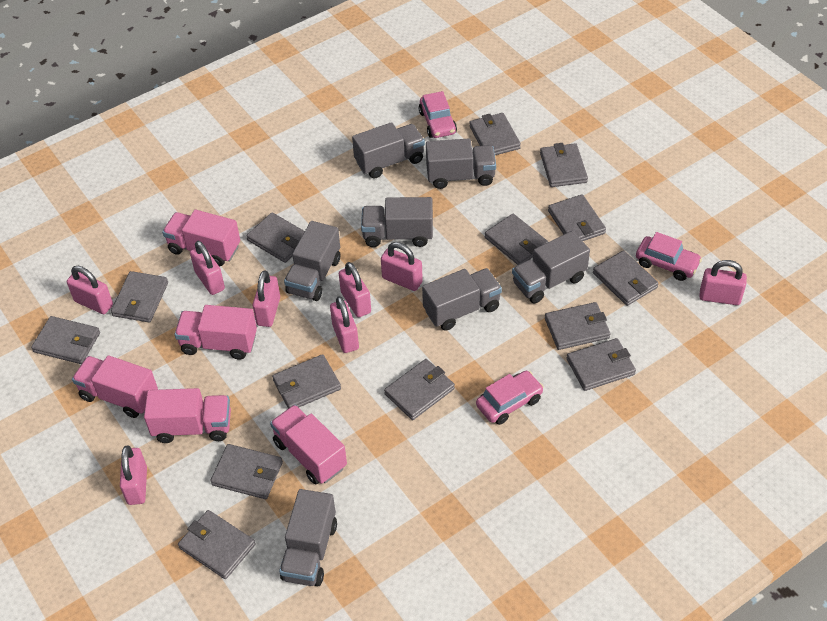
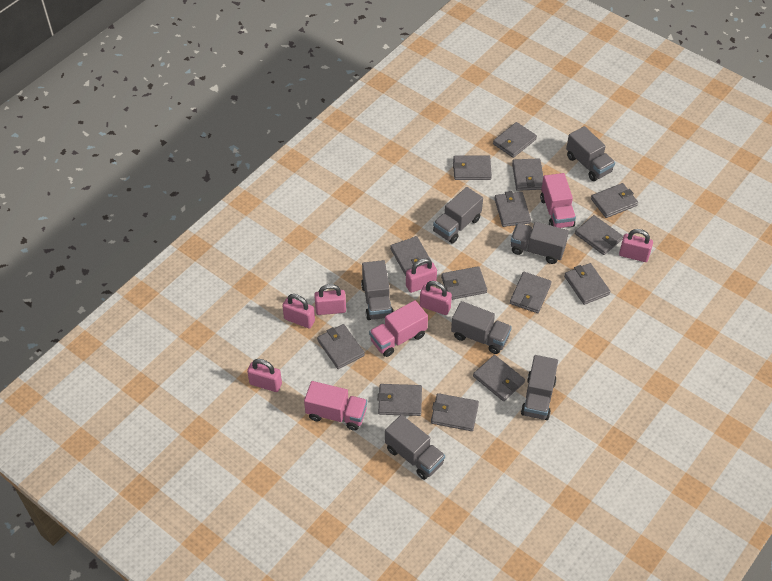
pink car: 3 -> 0
pink padlock: 8 -> 6
pink truck: 5 -> 3

